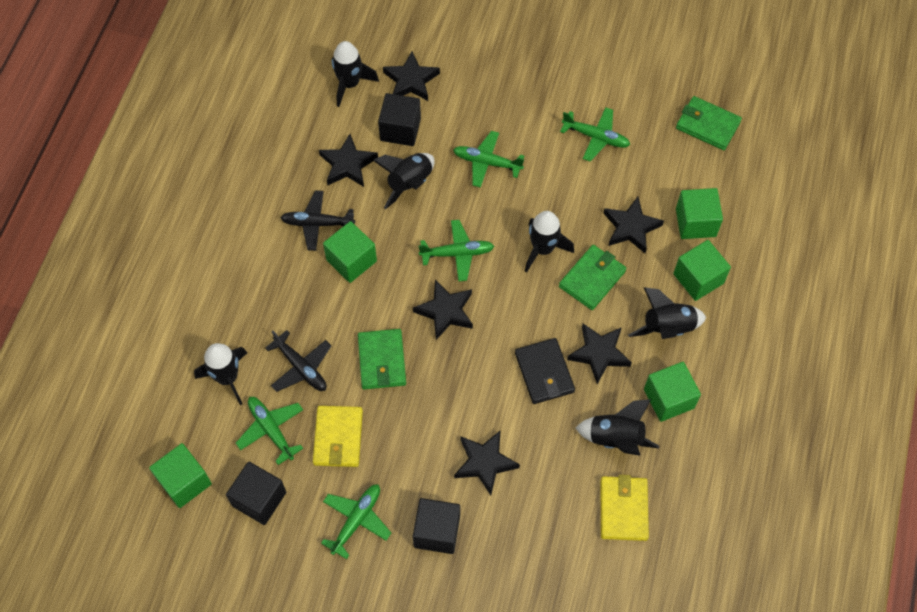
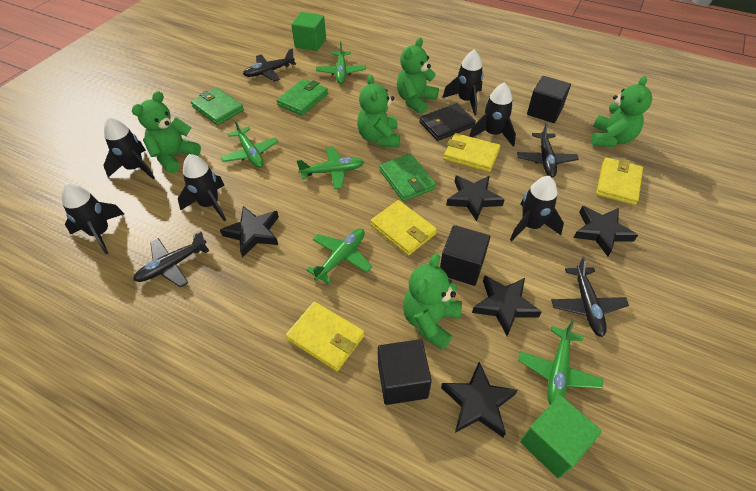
black plane: 2 -> 4
black star: 6 -> 5
green cube: 5 -> 2
green teddy bear: 0 -> 5
yellow wallet: 2 -> 4

